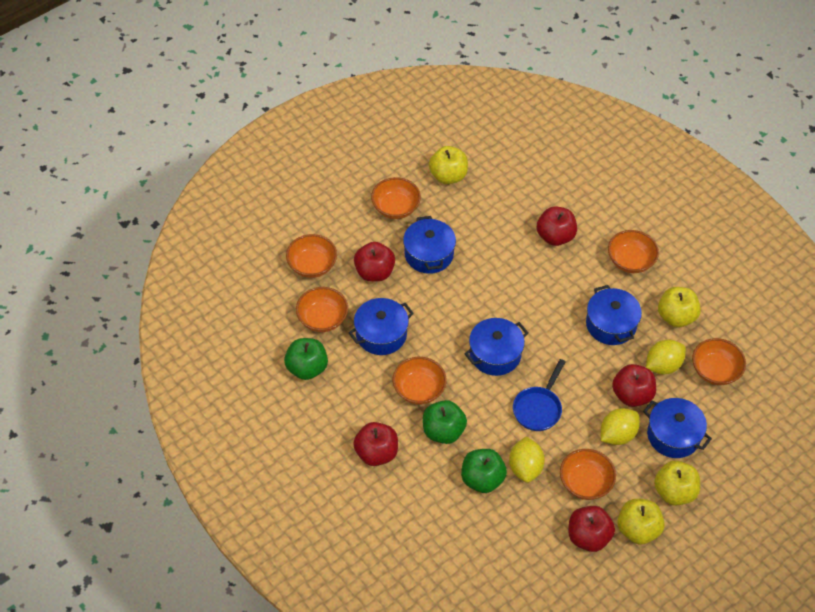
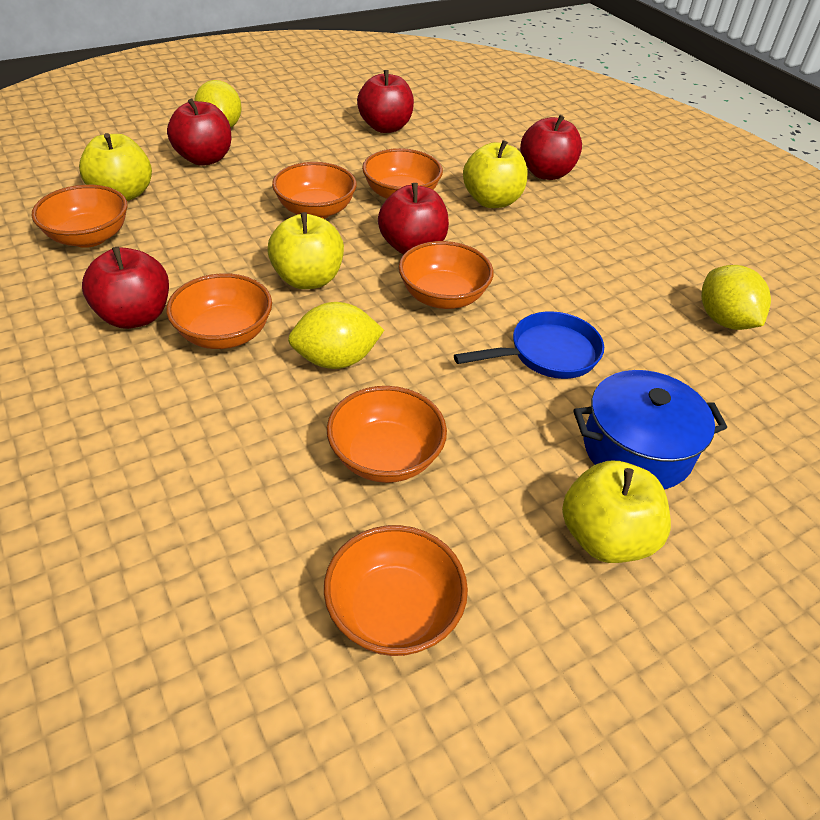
blue pot: 5 -> 1
green apple: 3 -> 0

